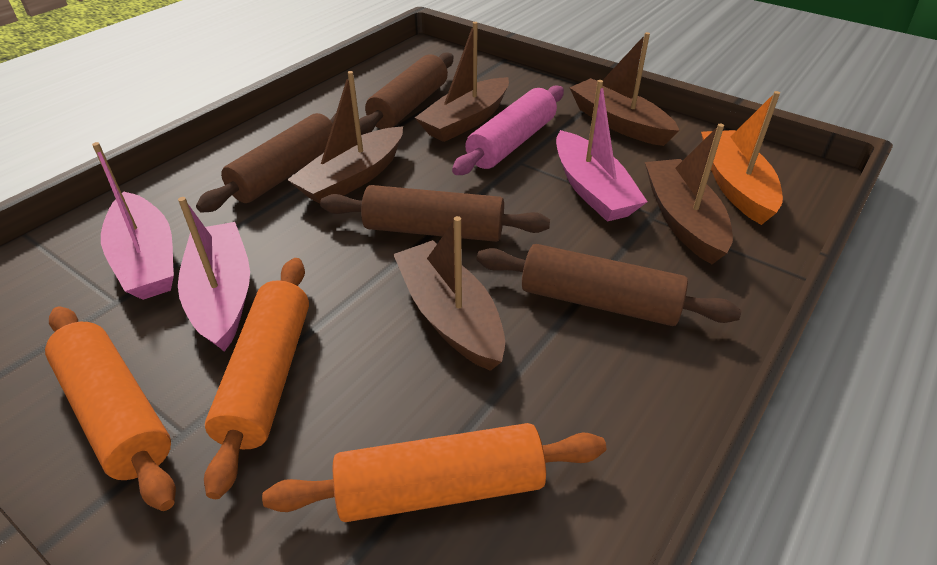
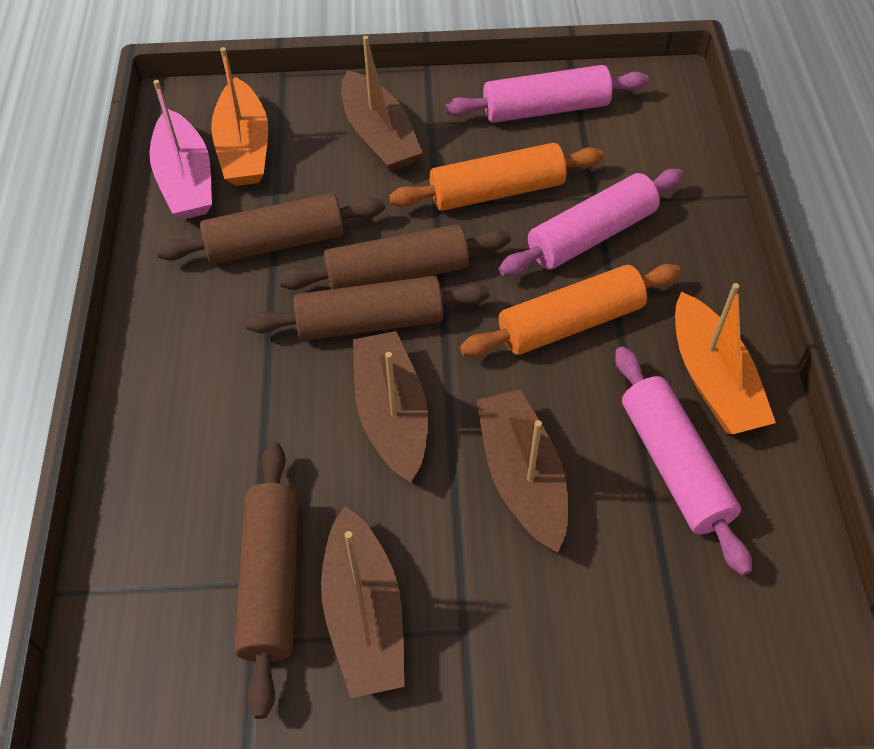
brown boat: 5 -> 4
orange boat: 1 -> 2
orange rolling pin: 3 -> 2
pink boat: 3 -> 1
pink rolling pin: 1 -> 3

